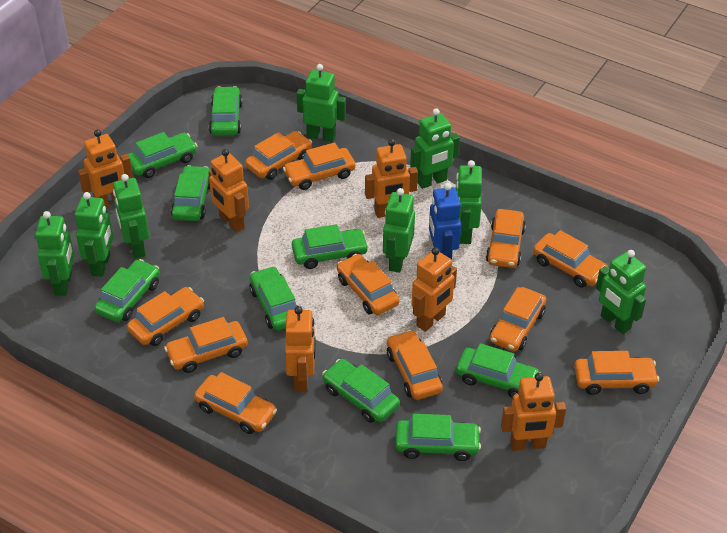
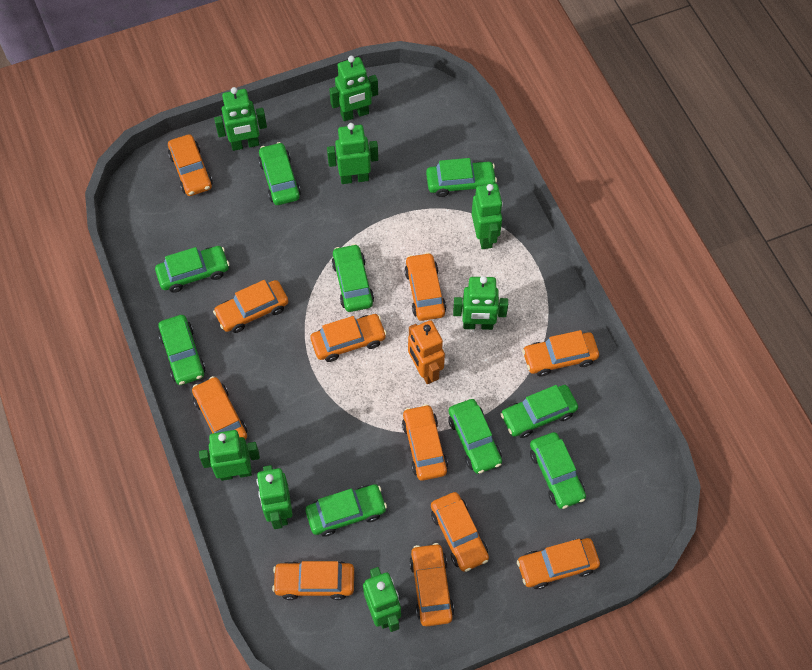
blue robot: 1 -> 0
orange robot: 6 -> 1

